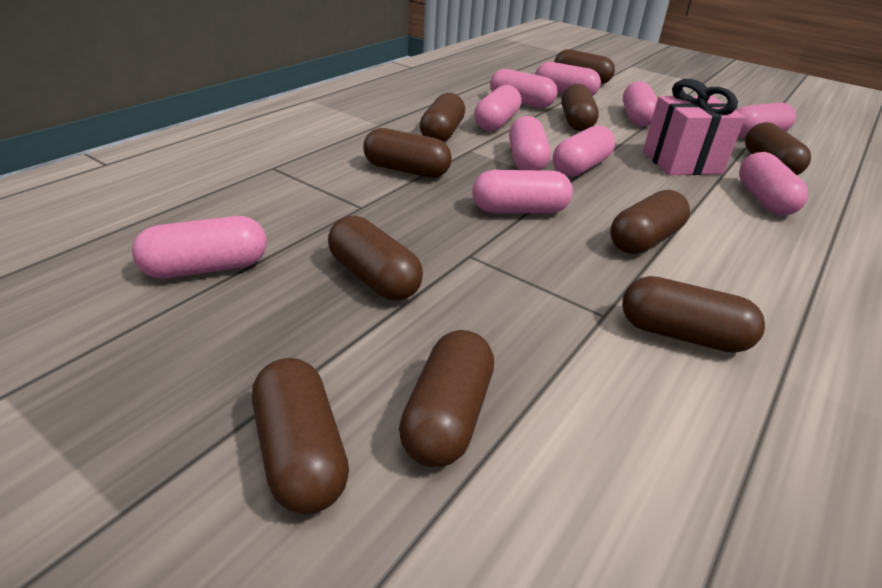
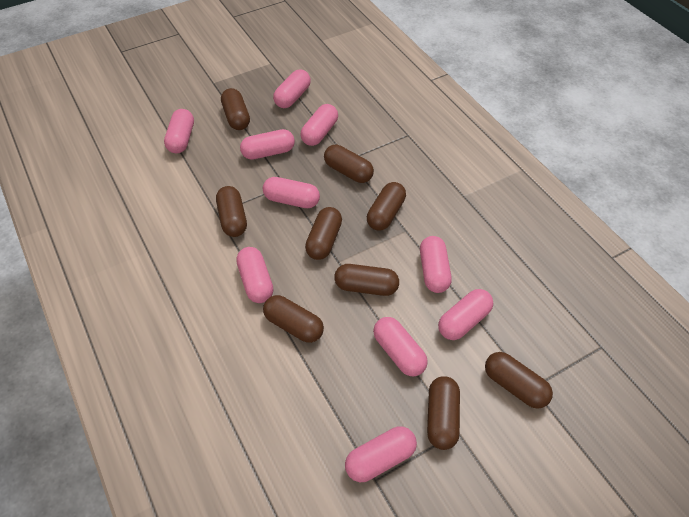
brown capsule: 10 -> 9
pink gift: 1 -> 0

